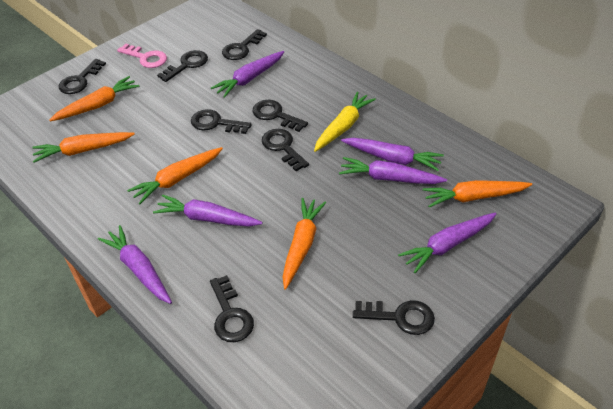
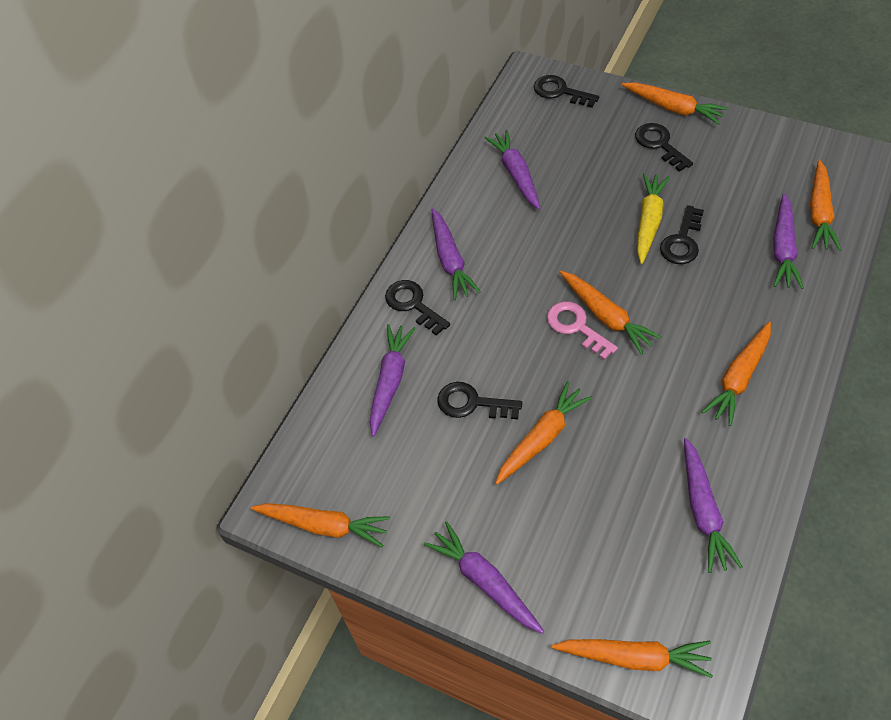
black key: 8 -> 5
orange carrot: 5 -> 7

